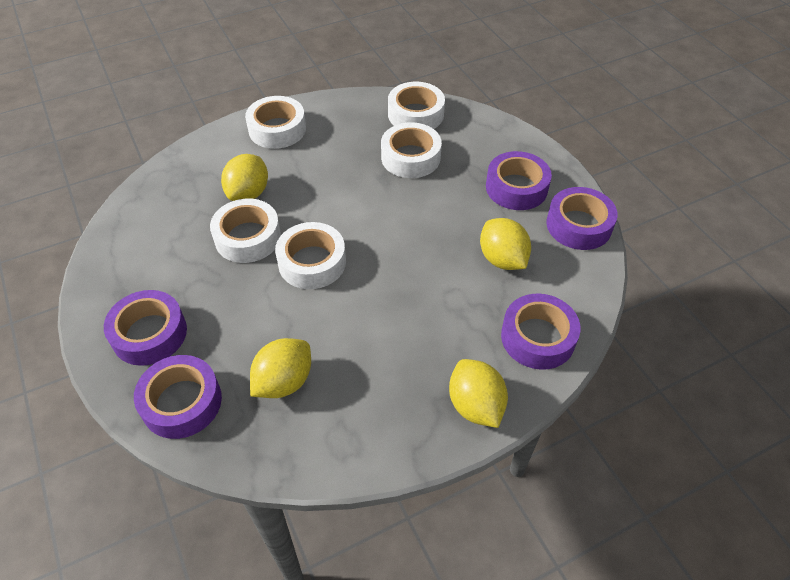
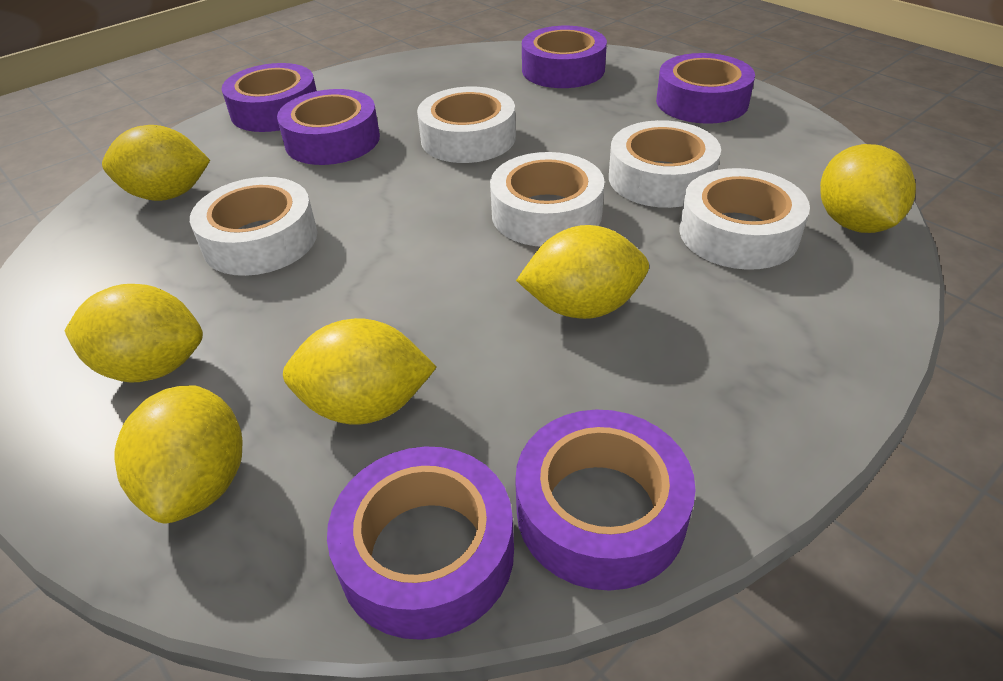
purple tape: 5 -> 6
yellow lemon: 4 -> 6

